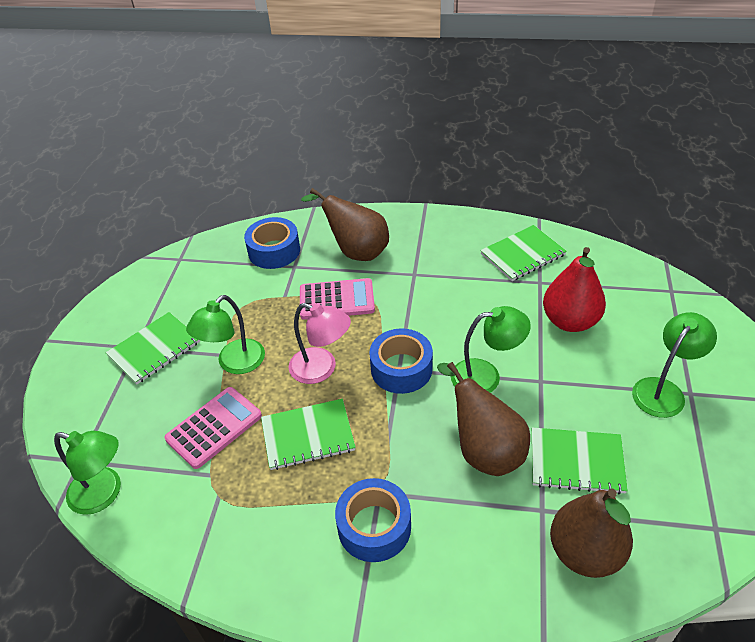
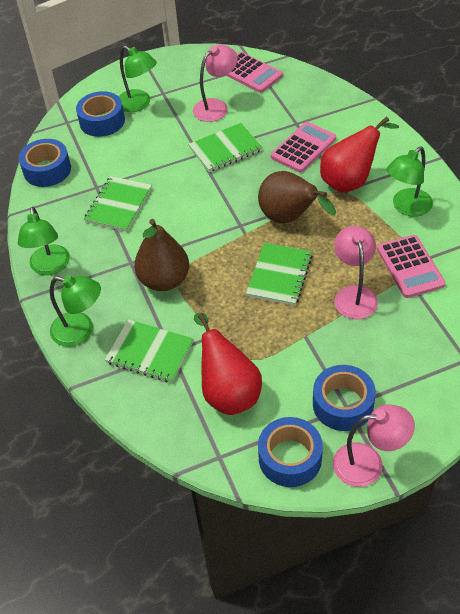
blue tape: 3 -> 4
brown pear: 3 -> 2
pink calculator: 2 -> 3
pink lamp: 1 -> 3
red pear: 1 -> 2

